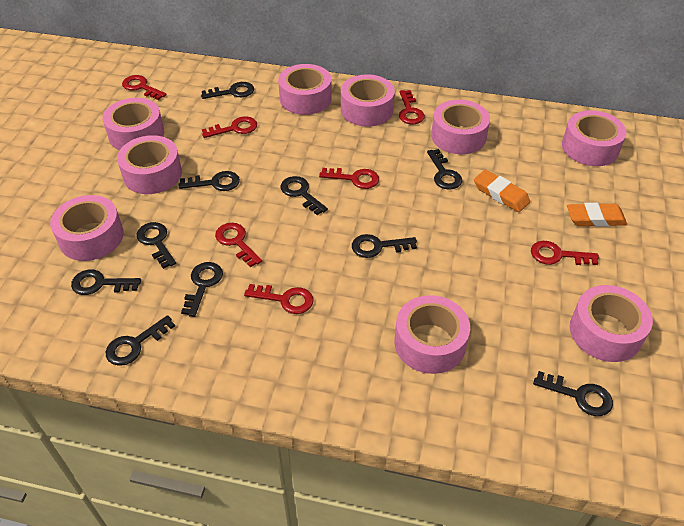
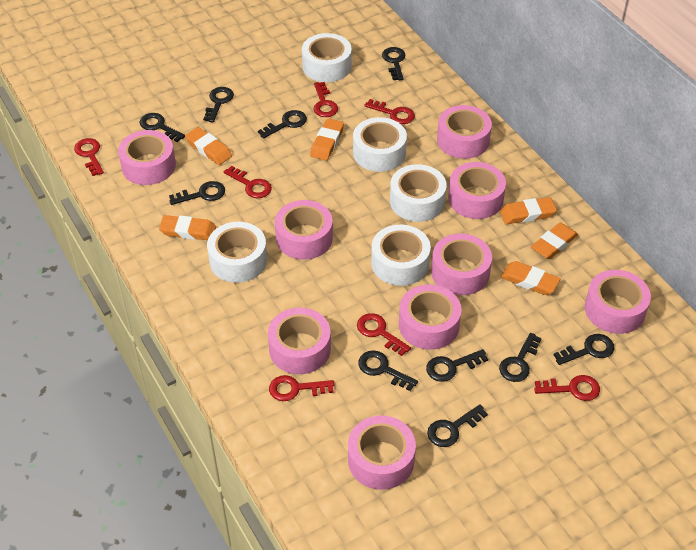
orange eraser: 2 -> 6
white tape: 0 -> 5

